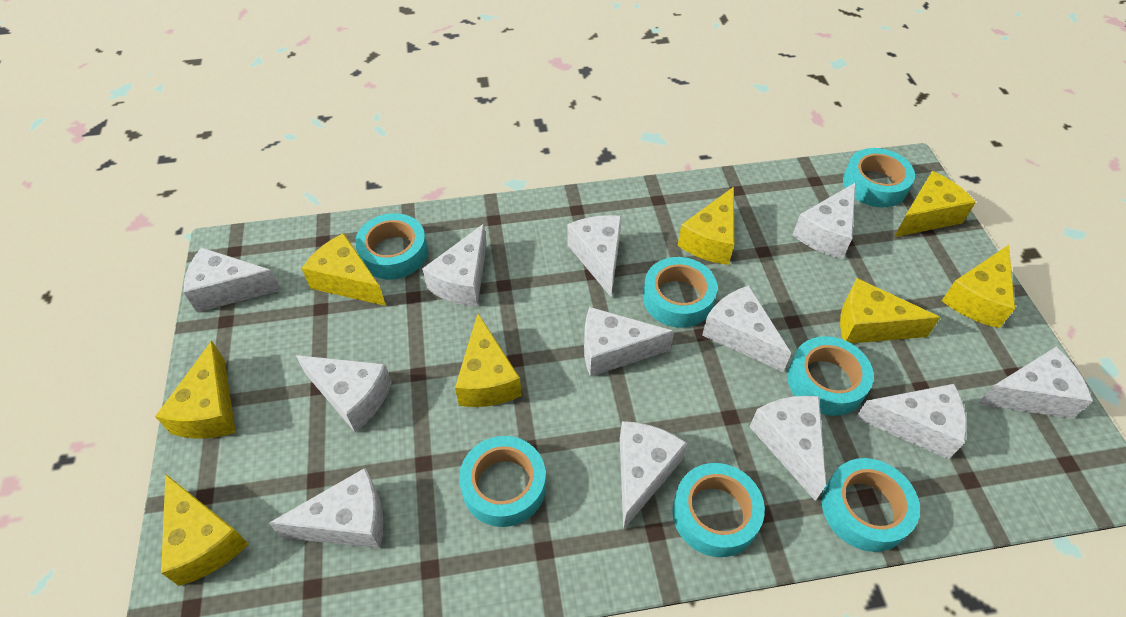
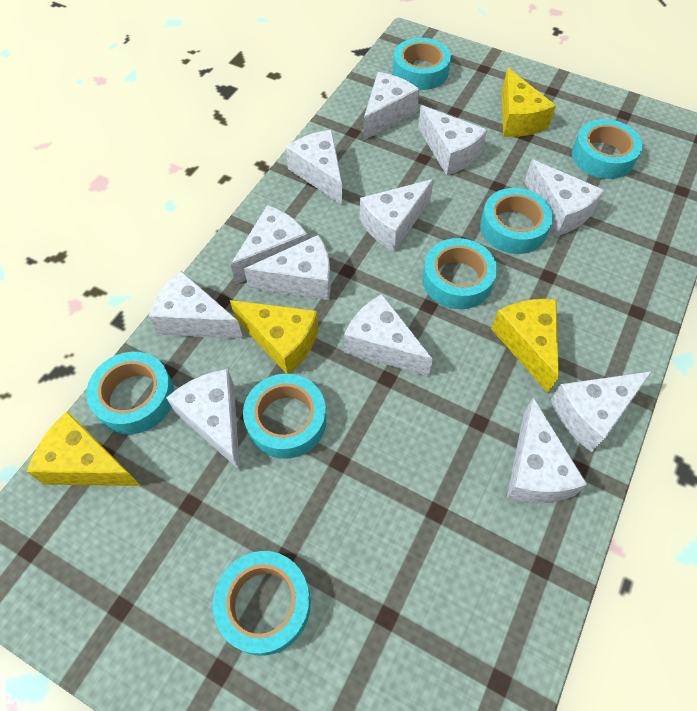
yellow cheese: 8 -> 4

